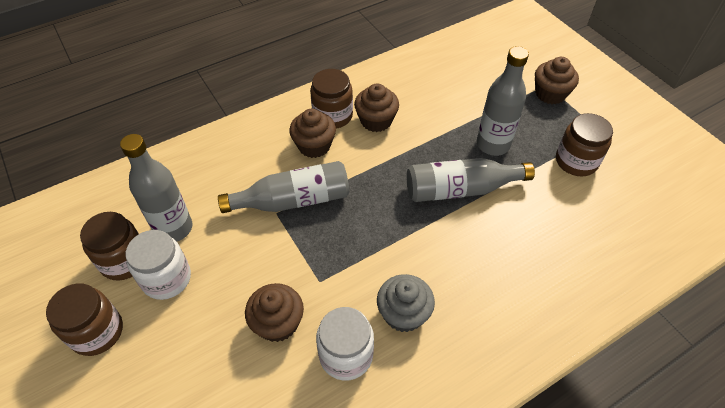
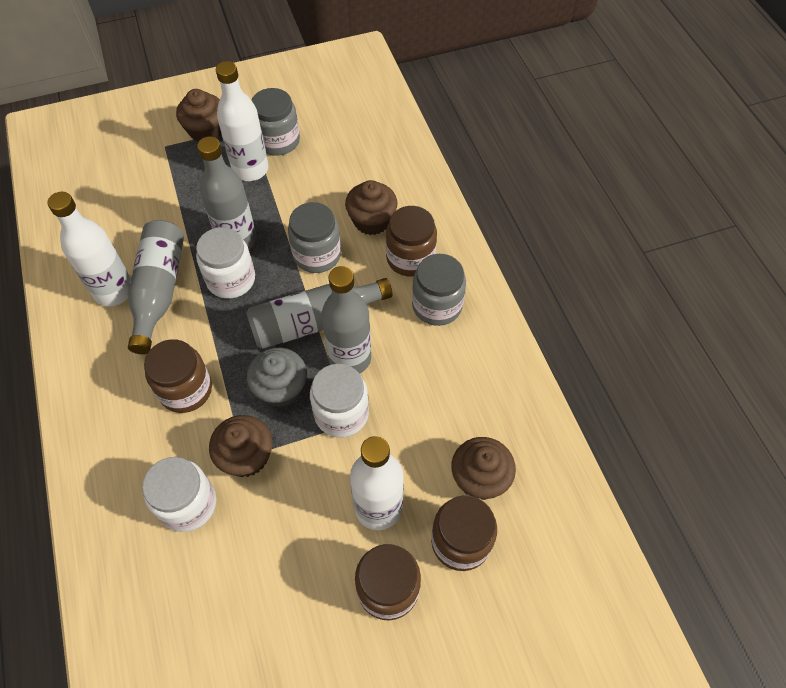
grey jar: 0 -> 3
white bottle: 0 -> 3
white jar: 2 -> 3

